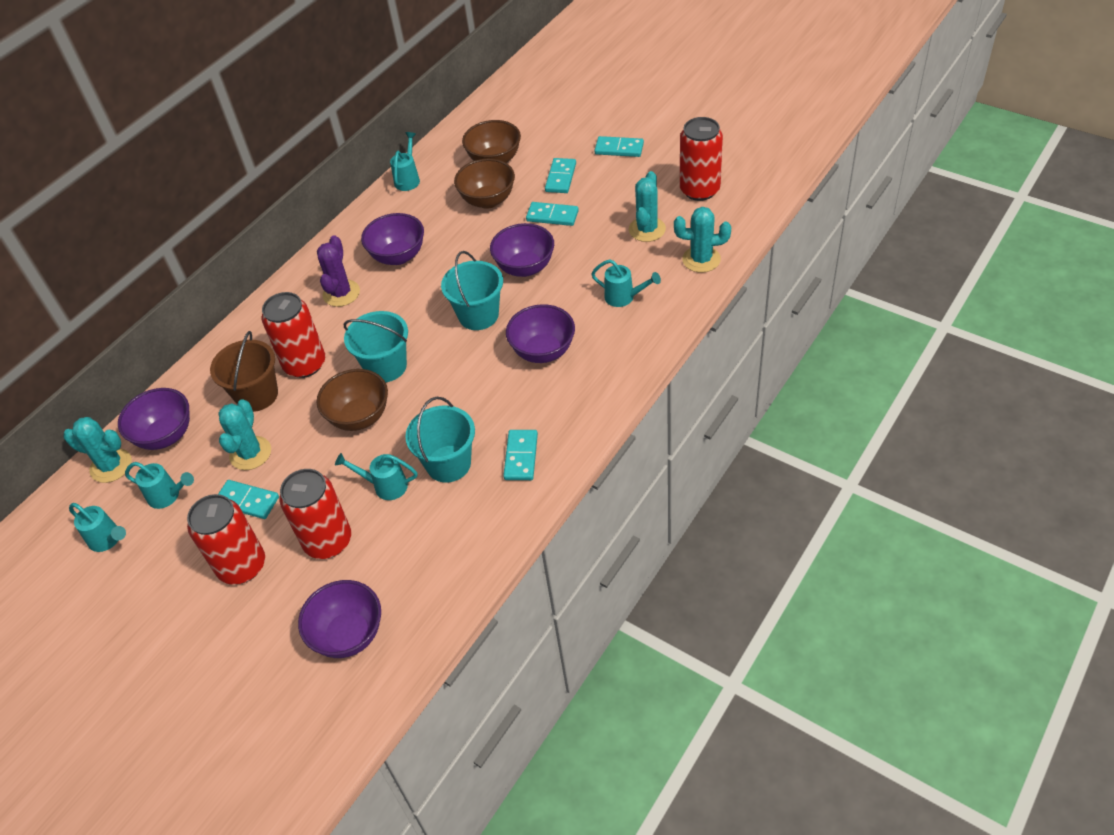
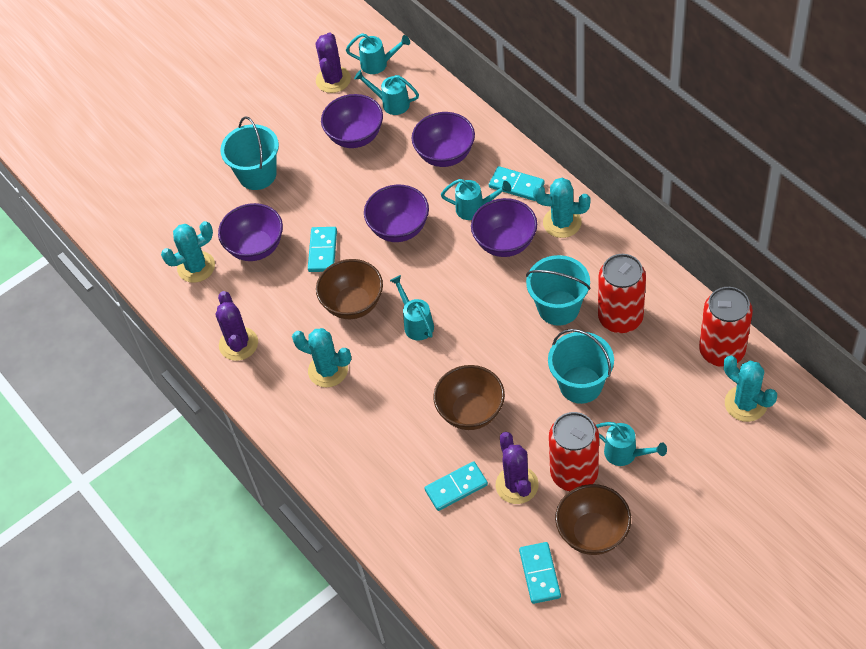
brown bucket: 1 -> 0
purple cactus: 1 -> 3
red can: 4 -> 3
turquoise domino: 5 -> 4

